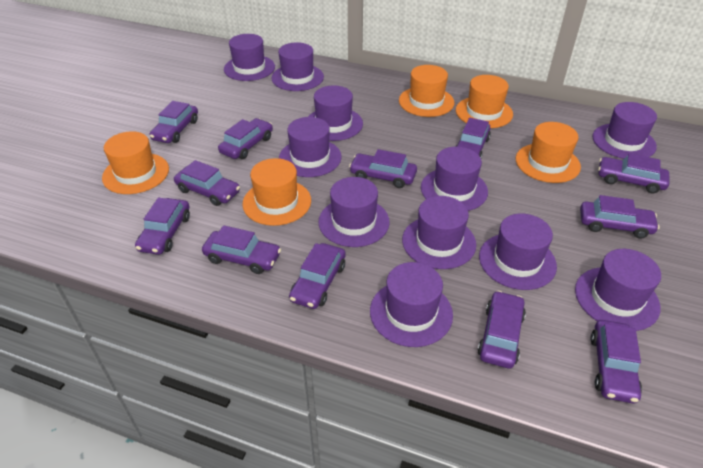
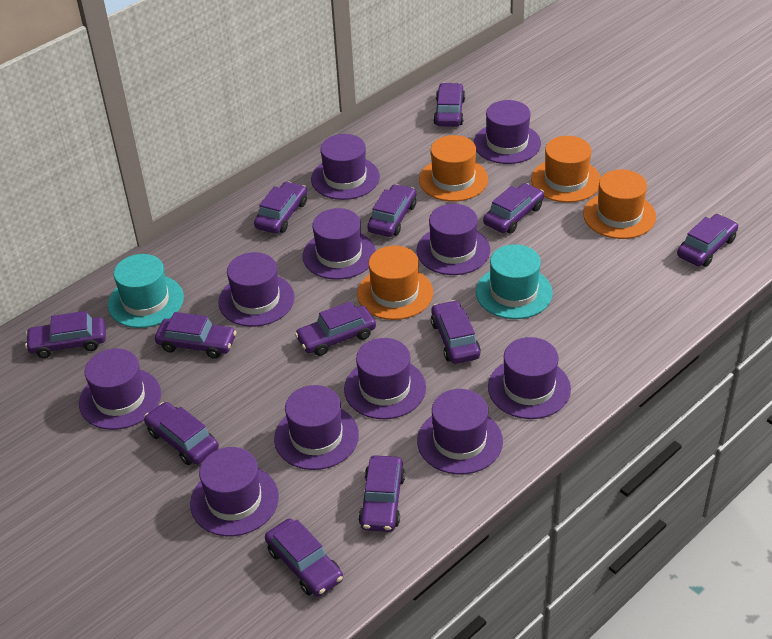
orange hat: 5 -> 4
turquoise hat: 0 -> 2

